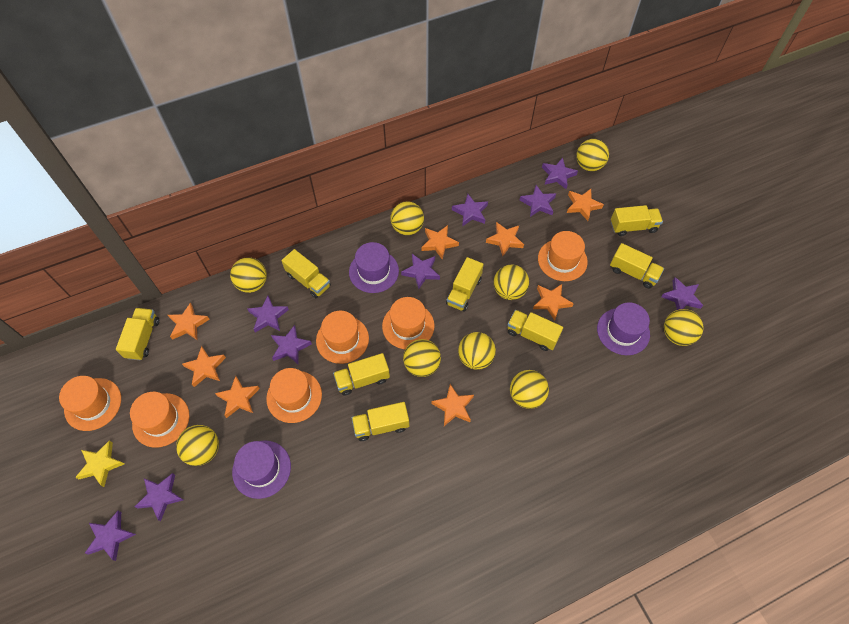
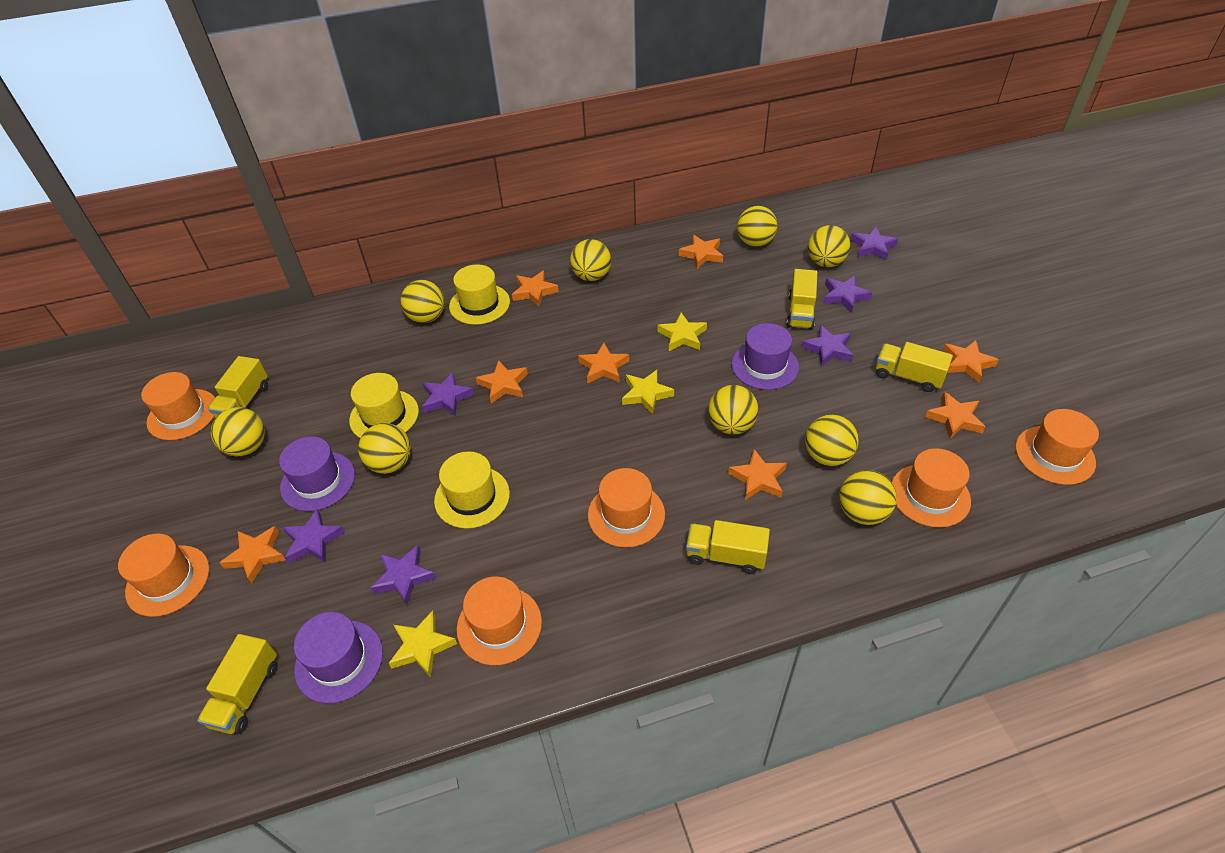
purple star: 9 -> 6
yellow hat: 0 -> 3
yellow star: 1 -> 3
yellow truck: 8 -> 5

